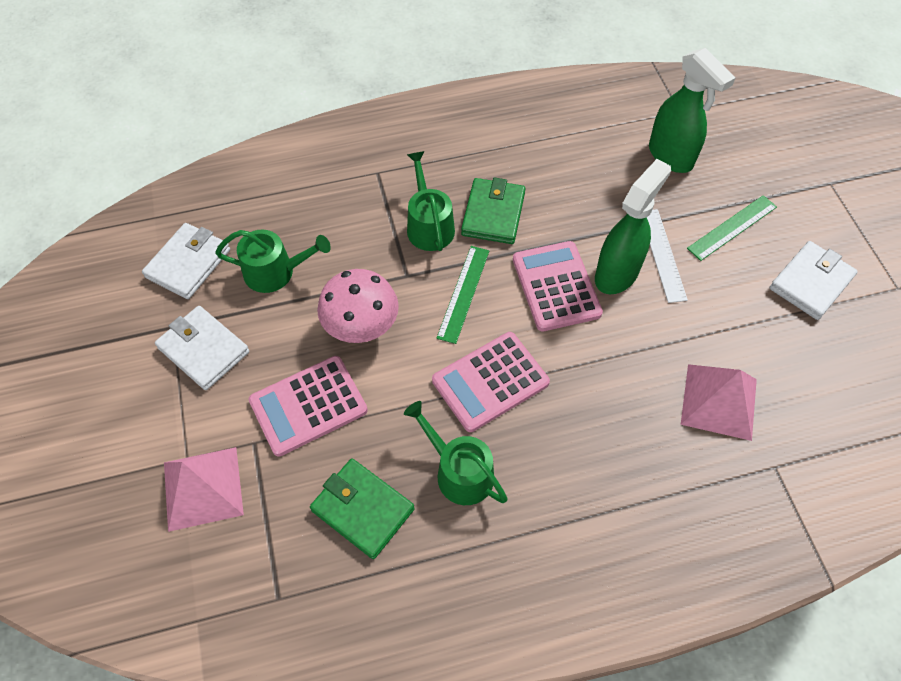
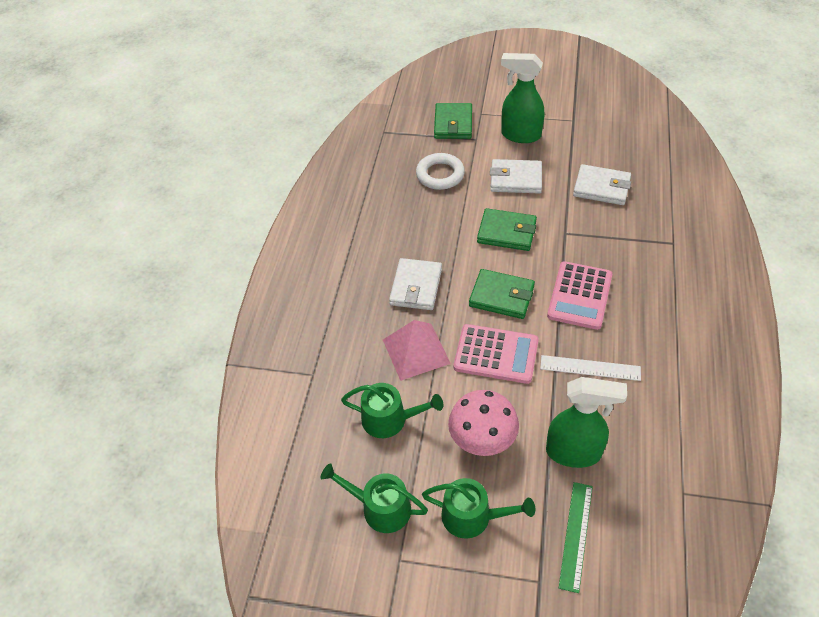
green ruler: 2 -> 1
green wallet: 2 -> 3
pink calculator: 3 -> 2
pink pyramid: 2 -> 1
white ring: 0 -> 1

